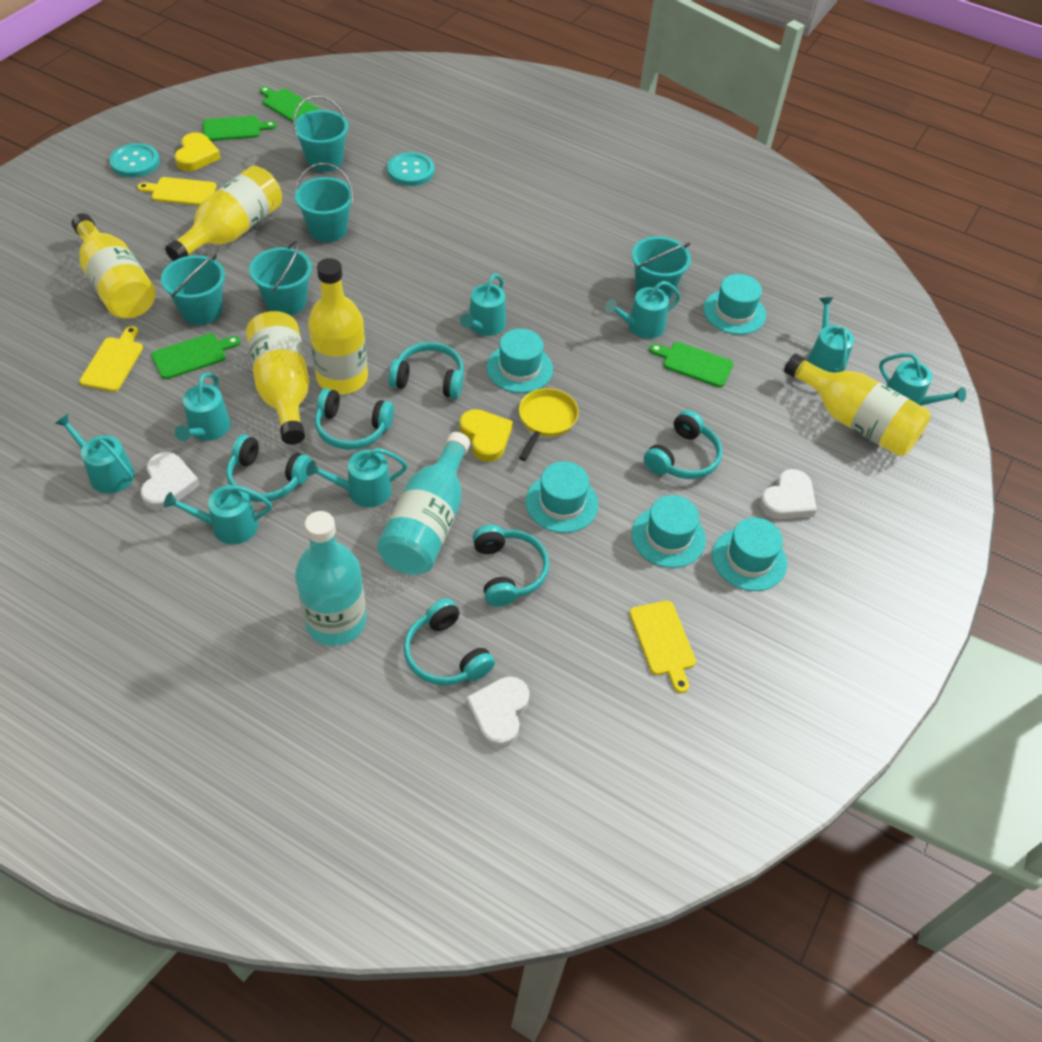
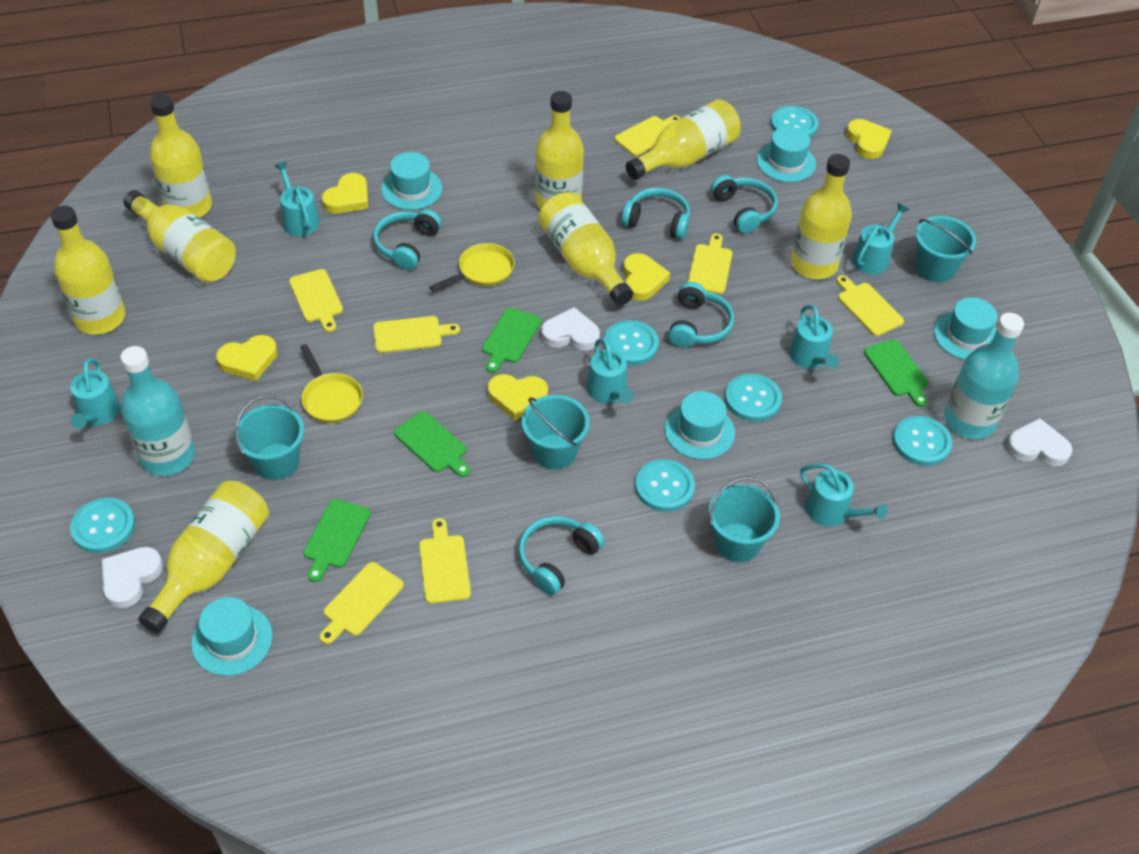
turquoise bucket: 5 -> 4
turquoise button: 2 -> 6
turquoise headphones: 6 -> 5
turquoise watering can: 8 -> 6
yellow bottle: 5 -> 8
yellow cutting board: 3 -> 7
yellow heart: 2 -> 5
yellow pan: 1 -> 2

